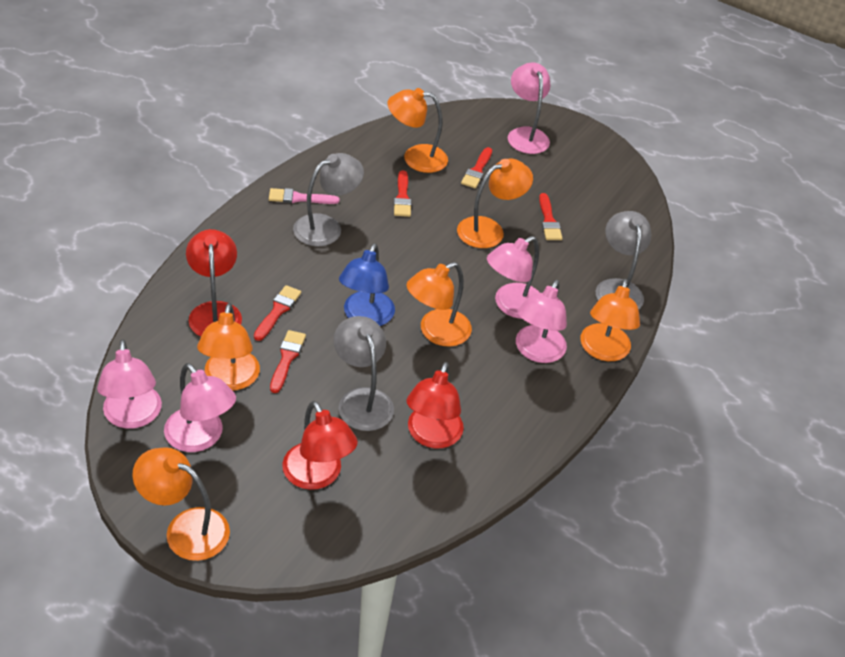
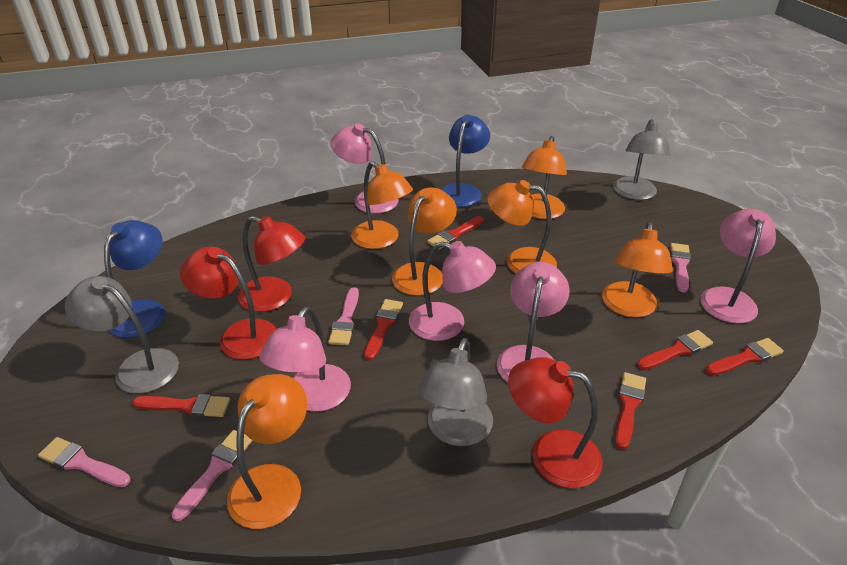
blue lamp: 1 -> 2
pink brush: 1 -> 4
red brush: 5 -> 6

